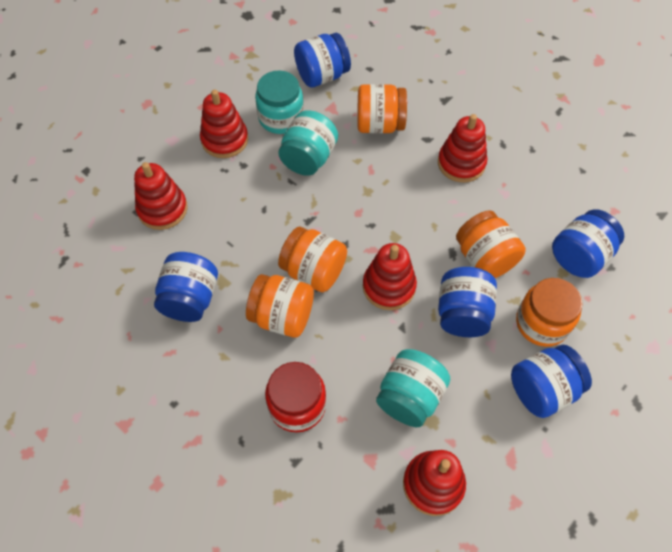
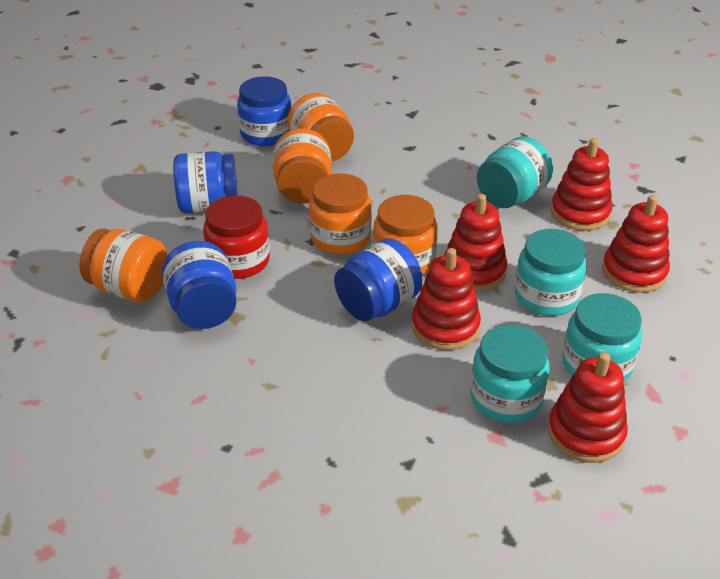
blue jar: 5 -> 4
turquoise jar: 3 -> 4

